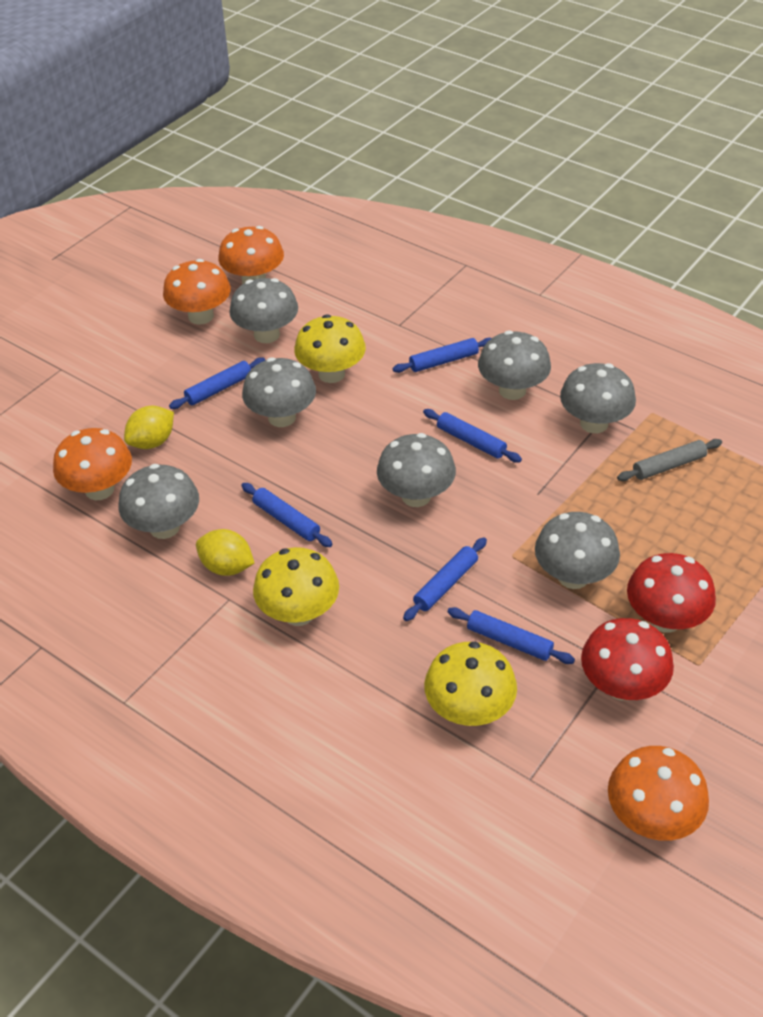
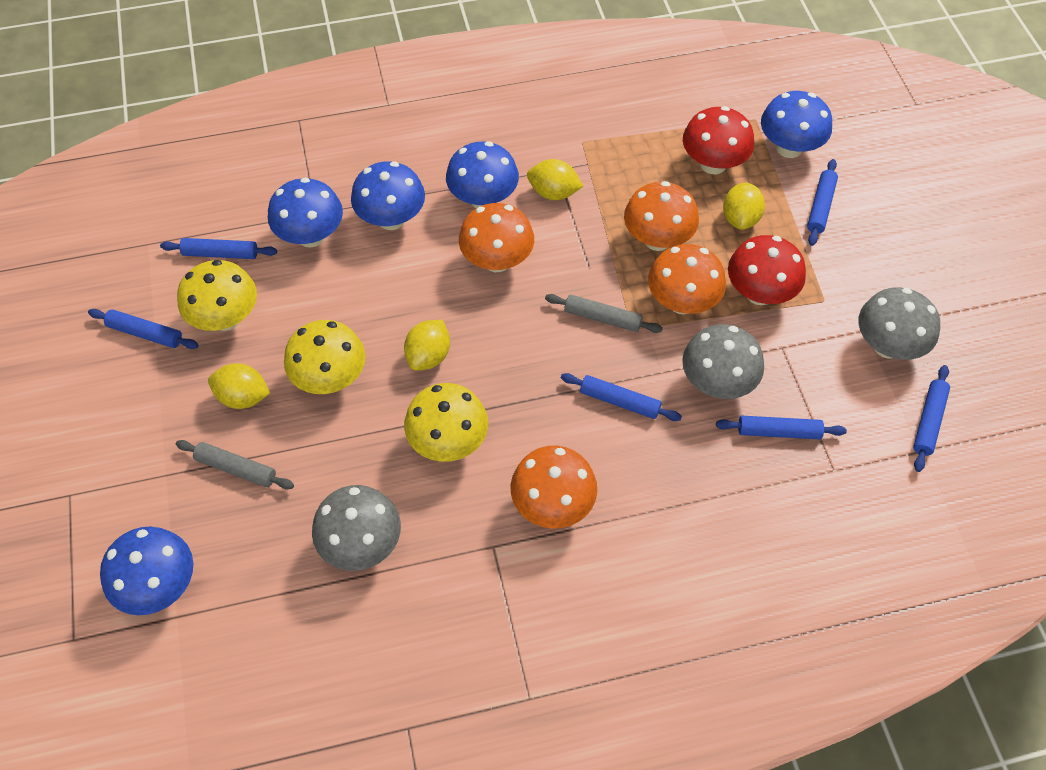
blue mushroom: 0 -> 5
grey mushroom: 7 -> 3
grey rolling pin: 1 -> 2
yellow lemon: 2 -> 4

